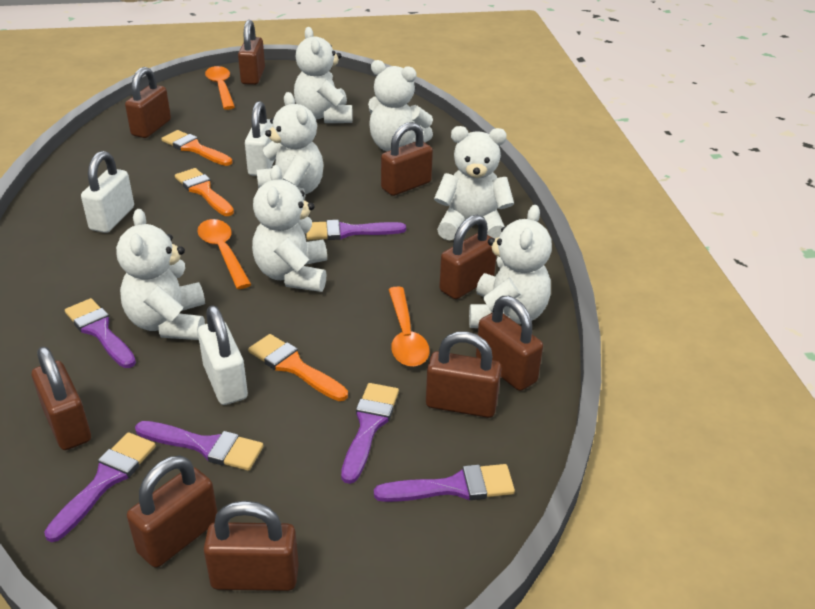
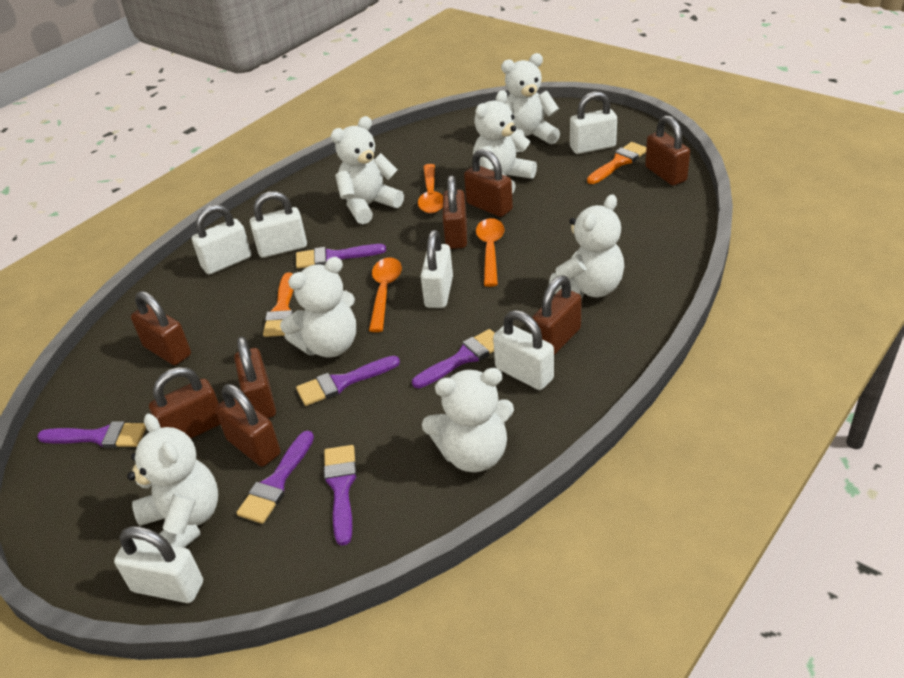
brown padlock: 9 -> 8
orange brush: 3 -> 2
white padlock: 3 -> 6

